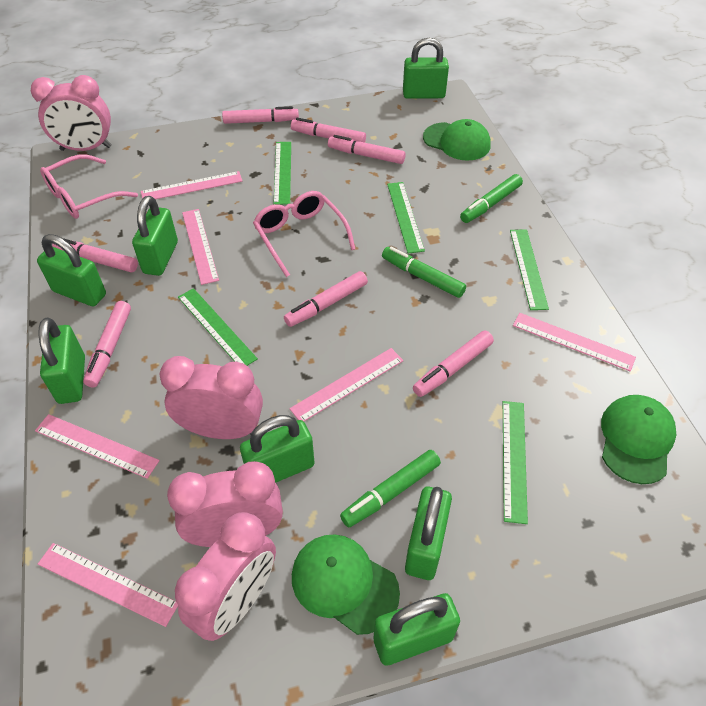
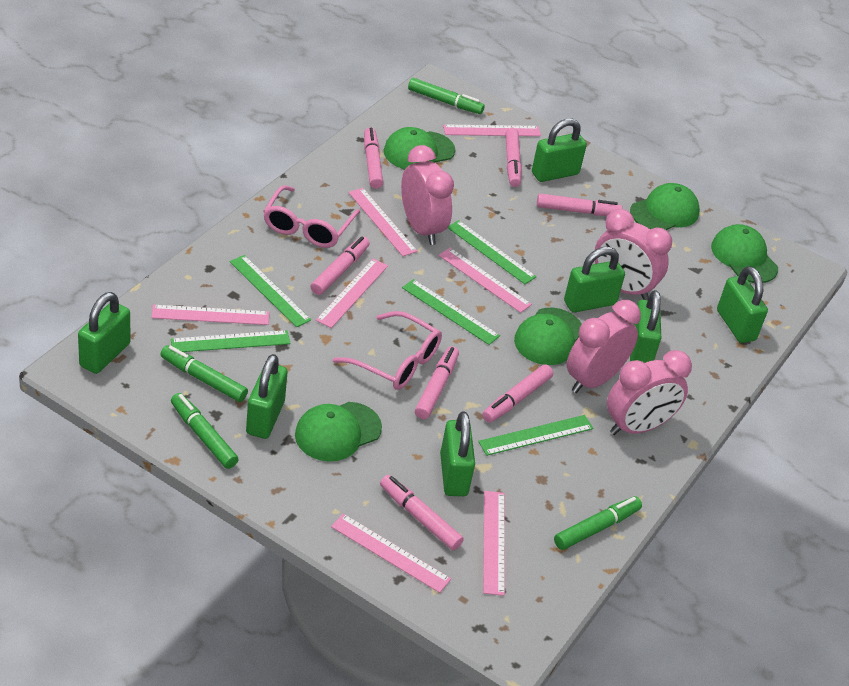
green cap: 3 -> 5
green marker: 3 -> 4
pink ruler: 6 -> 7

